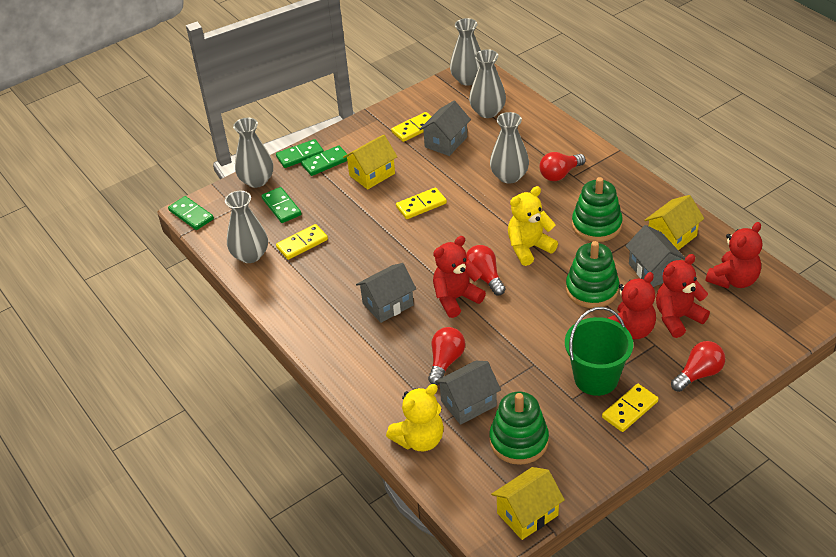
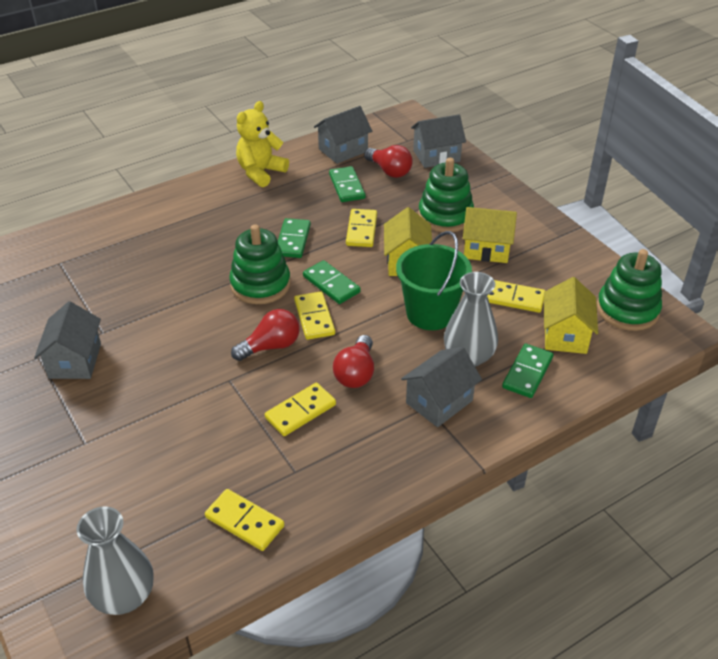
grey vase: 5 -> 2
red light bulb: 4 -> 3
red teddy bear: 4 -> 0
yellow domino: 4 -> 5
yellow teddy bear: 2 -> 1

